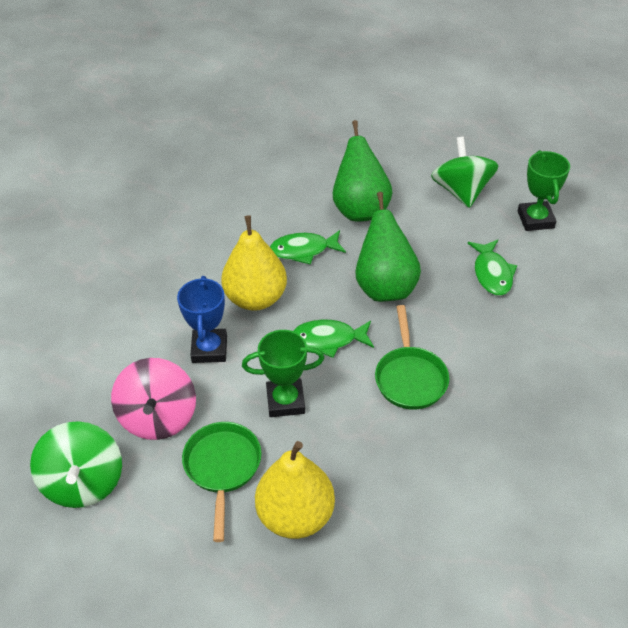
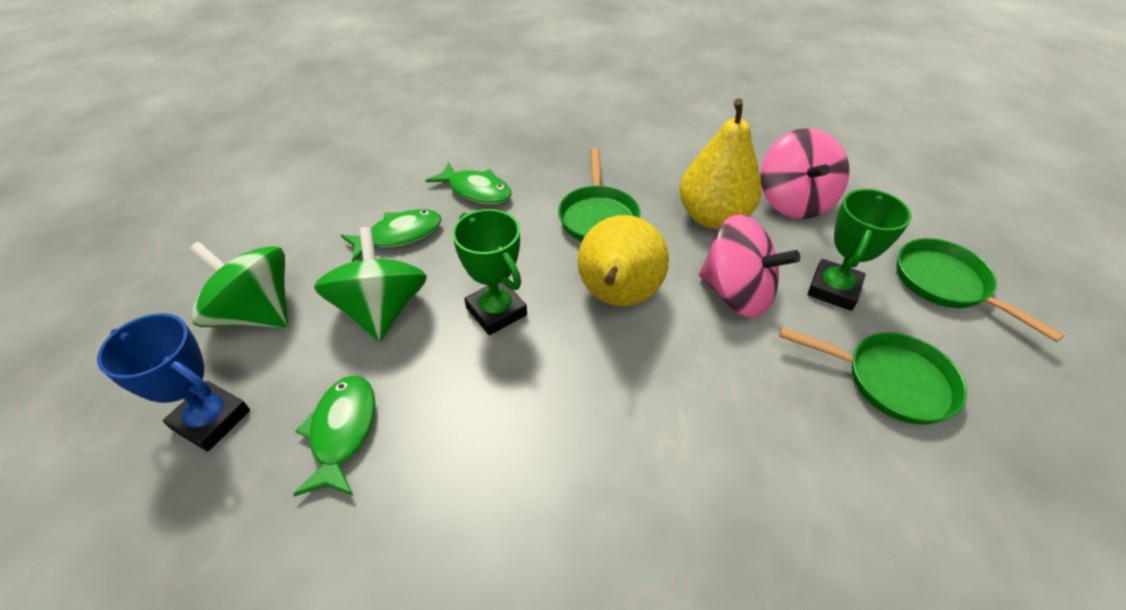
green pan: 2 -> 3
green pear: 2 -> 0
pink spinning top: 1 -> 2

